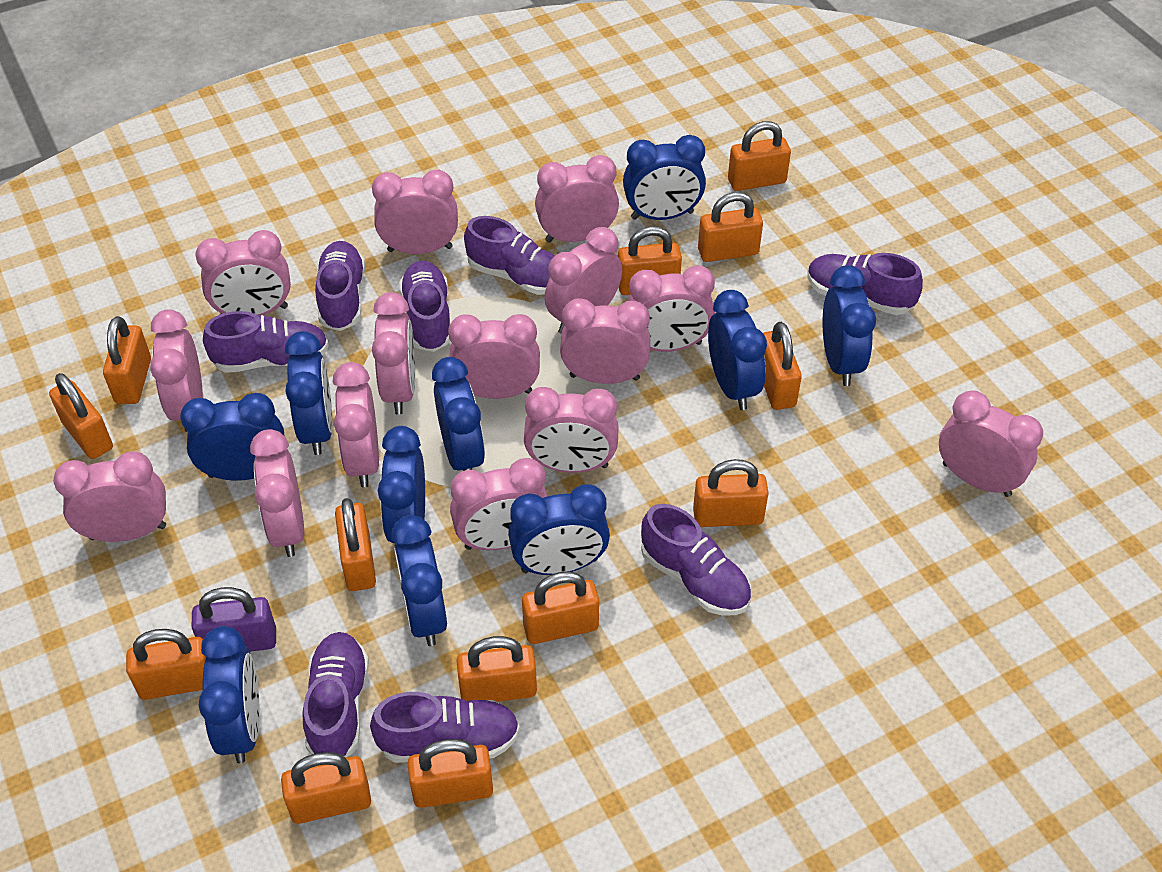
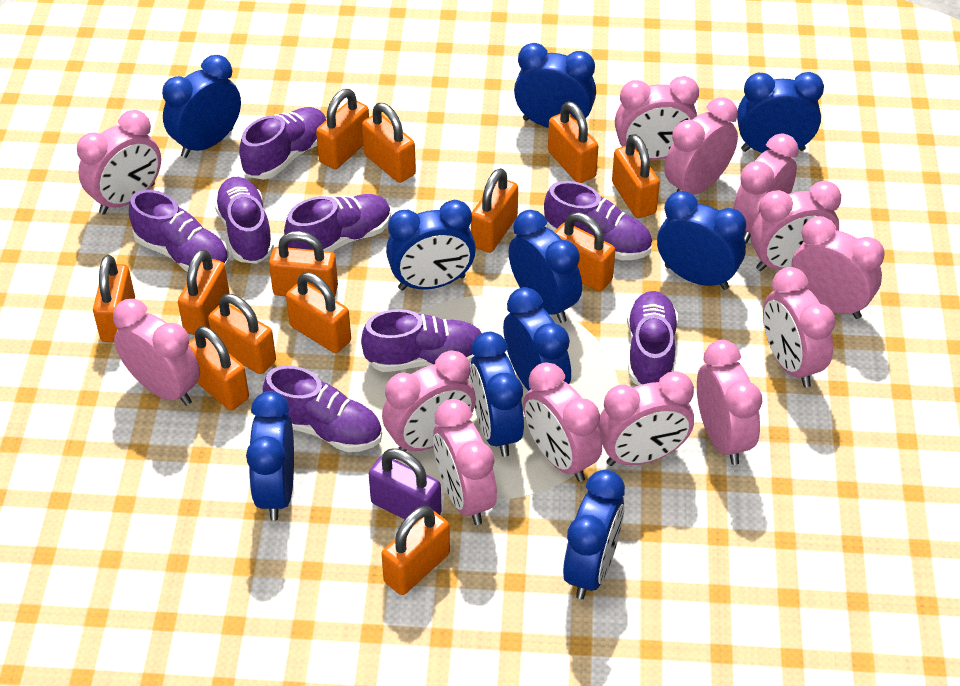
pink clock: 15 -> 13

